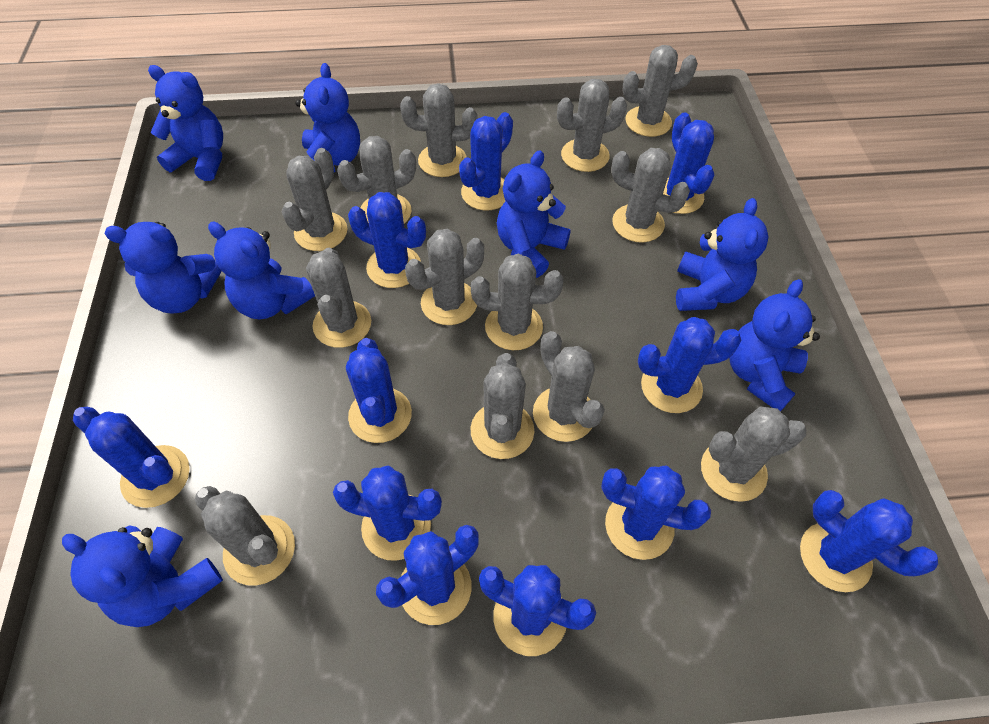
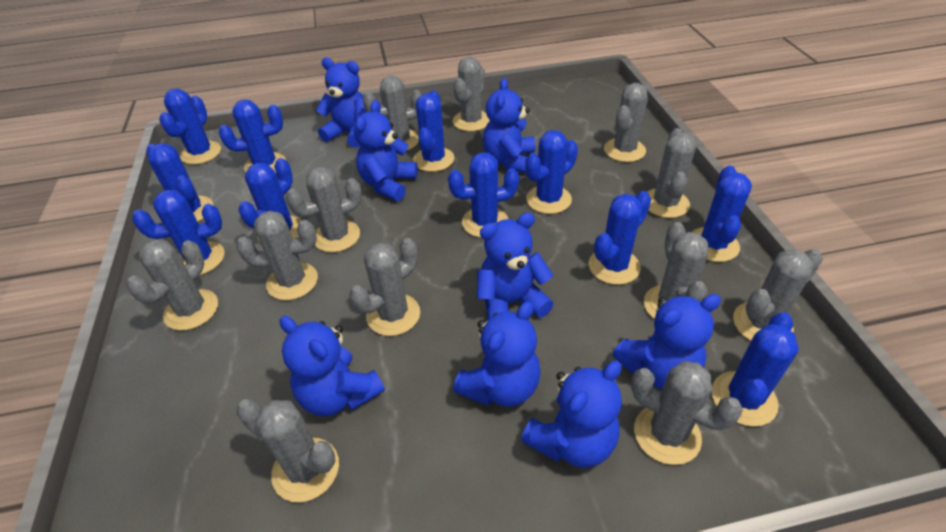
grey cactus: 13 -> 12

